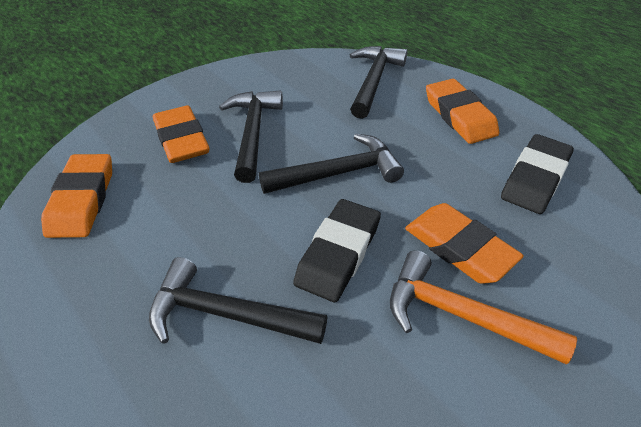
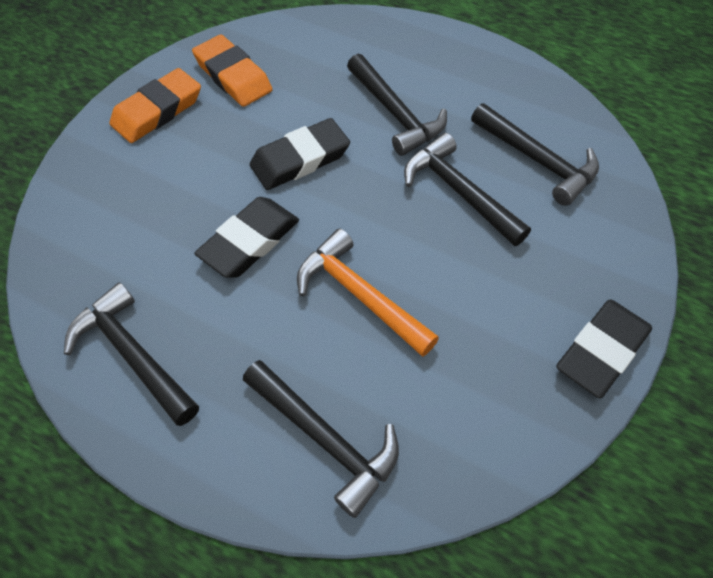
black eraser: 2 -> 3
black hammer: 4 -> 5
orange eraser: 4 -> 2

